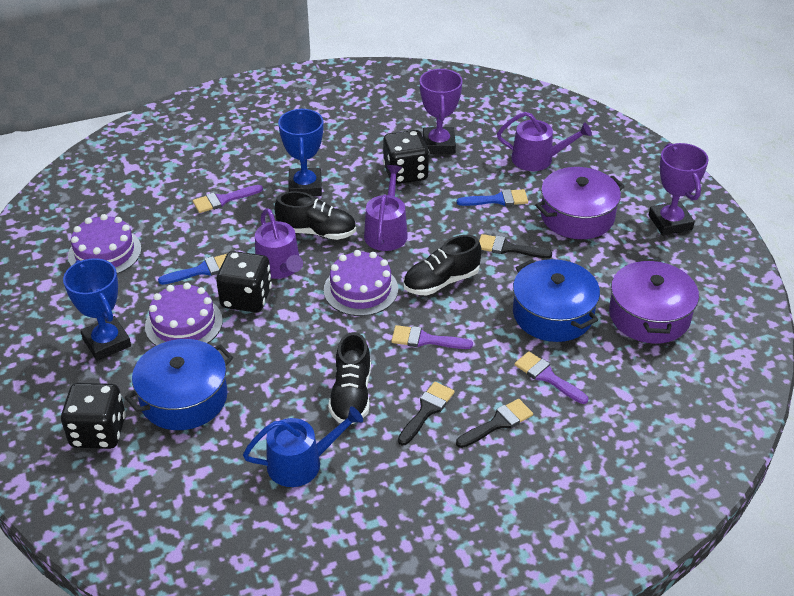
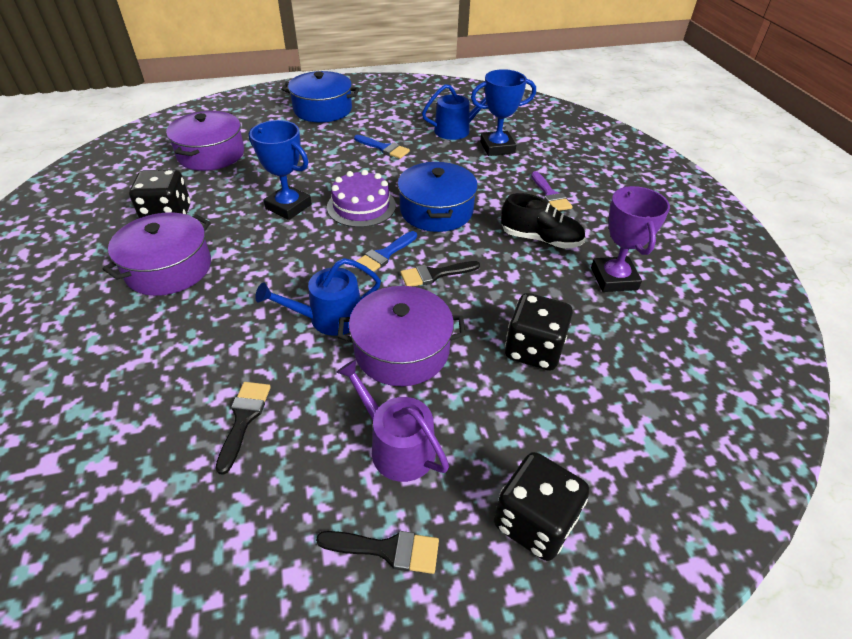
black shoe: 3 -> 1
blue watering can: 1 -> 2
purple brush: 3 -> 1
purple cake: 3 -> 1
purple pot: 2 -> 3
purple trophy: 2 -> 1
purple watering can: 3 -> 1

